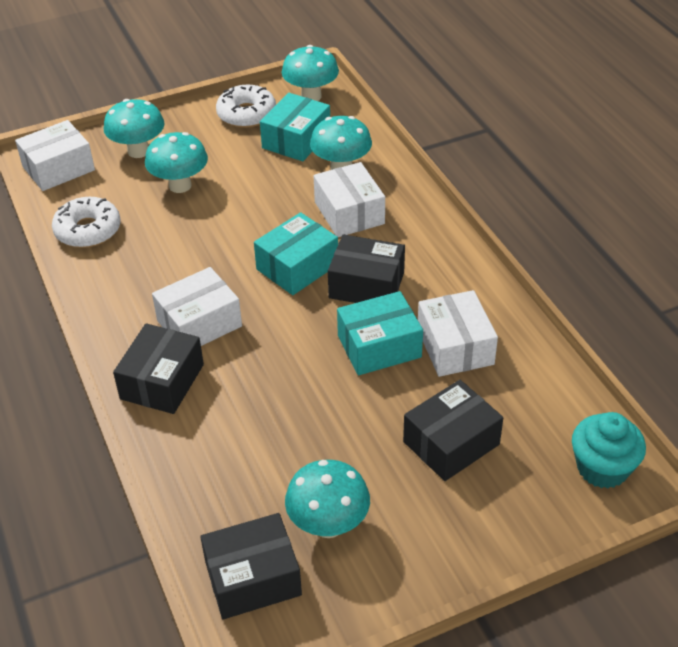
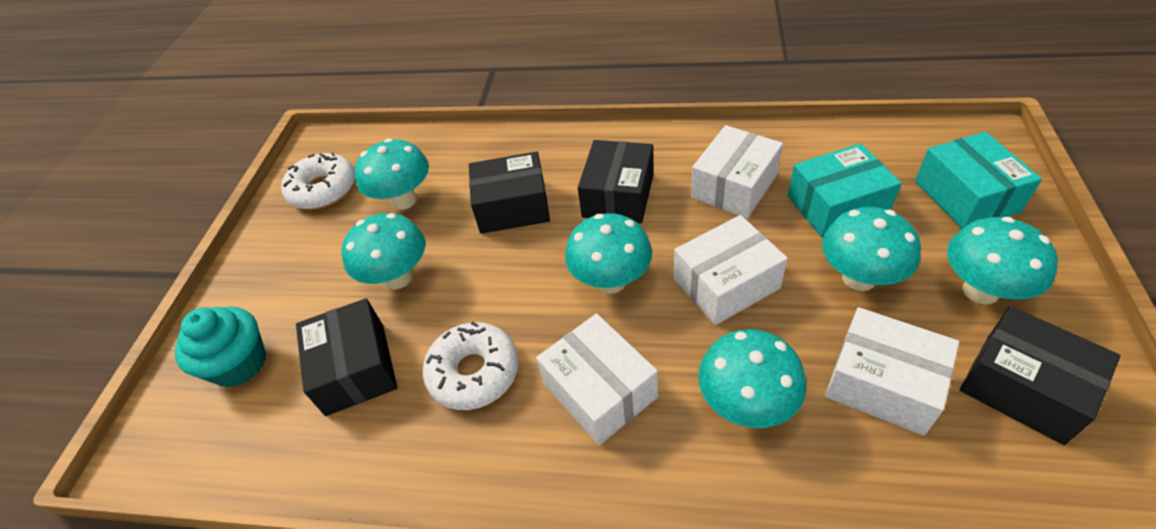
turquoise box: 3 -> 2
turquoise mushroom: 5 -> 6

